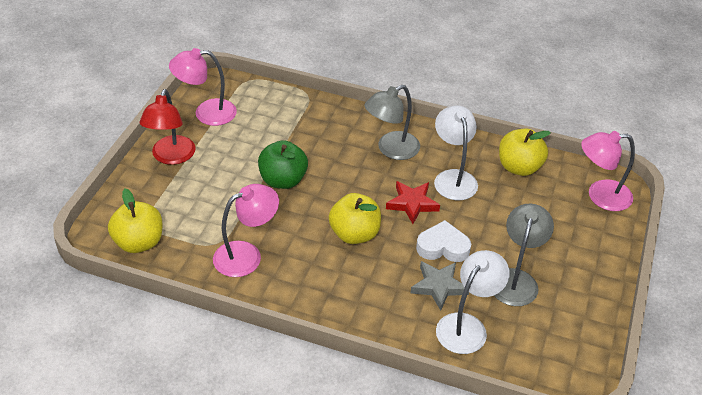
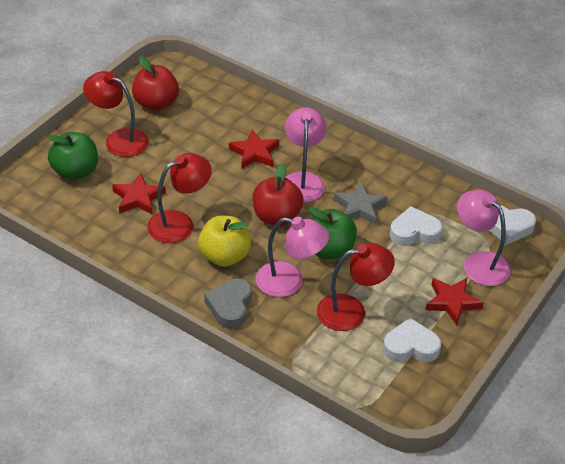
green apple: 1 -> 2
grey heart: 0 -> 1
grey lamp: 2 -> 0
red apple: 0 -> 2
red lamp: 1 -> 3
red star: 1 -> 3
white heart: 1 -> 3
white lamp: 2 -> 0
yellow apple: 3 -> 1

